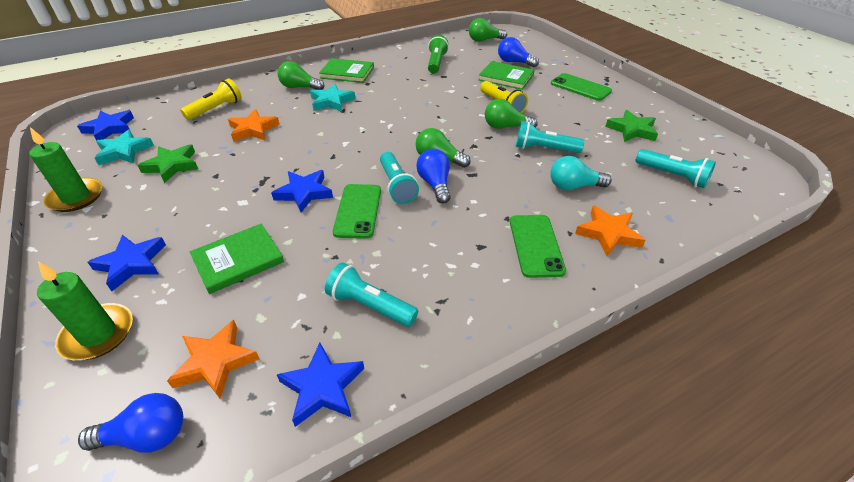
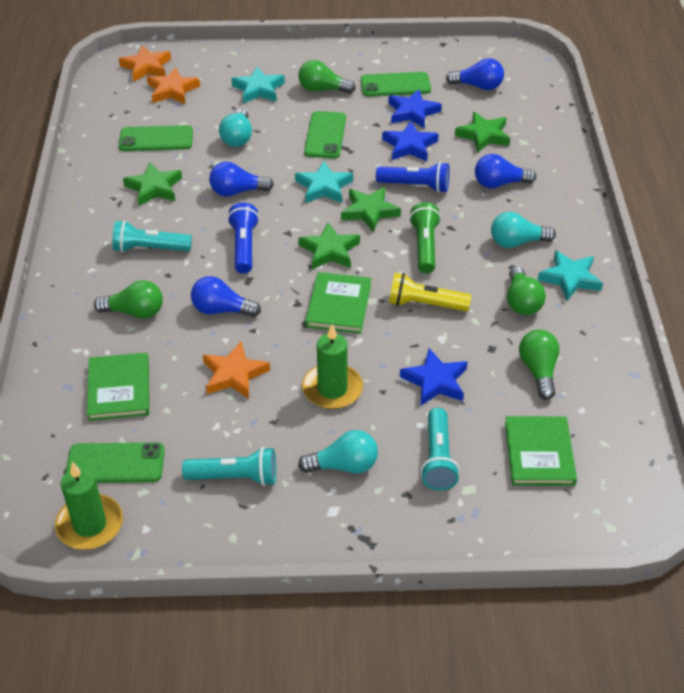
blue flashlight: 0 -> 2
blue light bulb: 3 -> 4
blue star: 4 -> 3
green phone: 3 -> 4
green star: 2 -> 4
turquoise flashlight: 4 -> 3
turquoise light bulb: 1 -> 3
turquoise star: 2 -> 3
yellow flashlight: 2 -> 1

